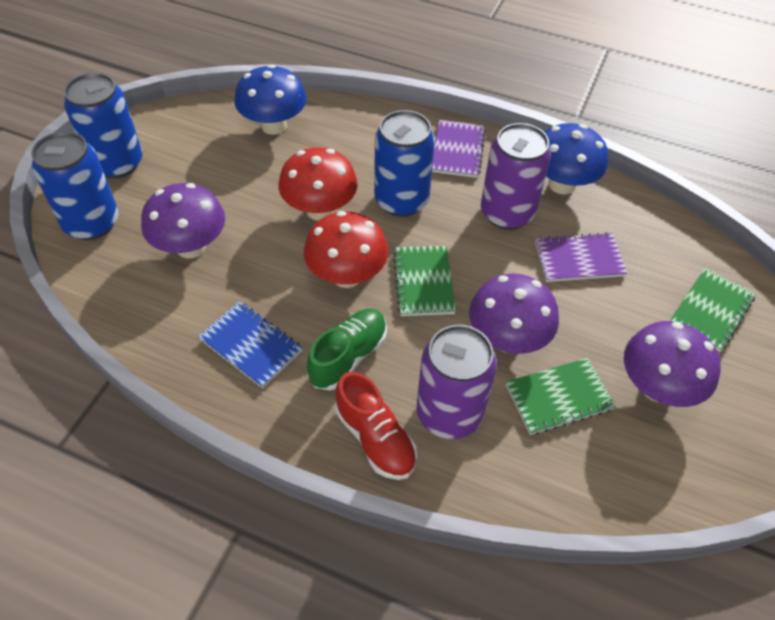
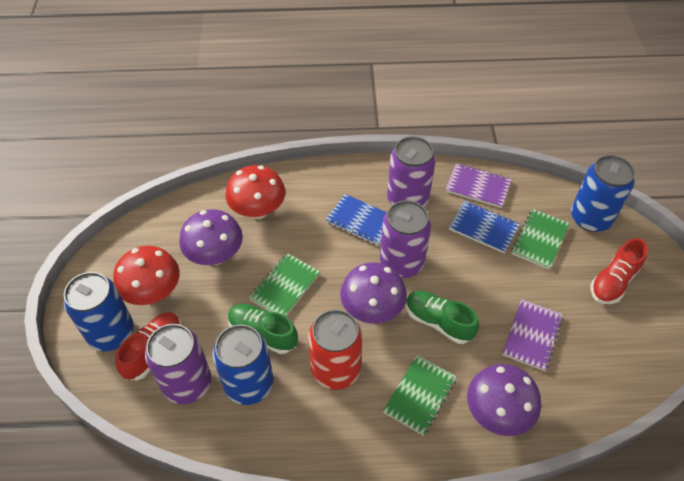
blue mushroom: 2 -> 0
blue notebook: 1 -> 2
green shoe: 1 -> 2
purple can: 2 -> 3
red can: 0 -> 1
red shoe: 1 -> 2

